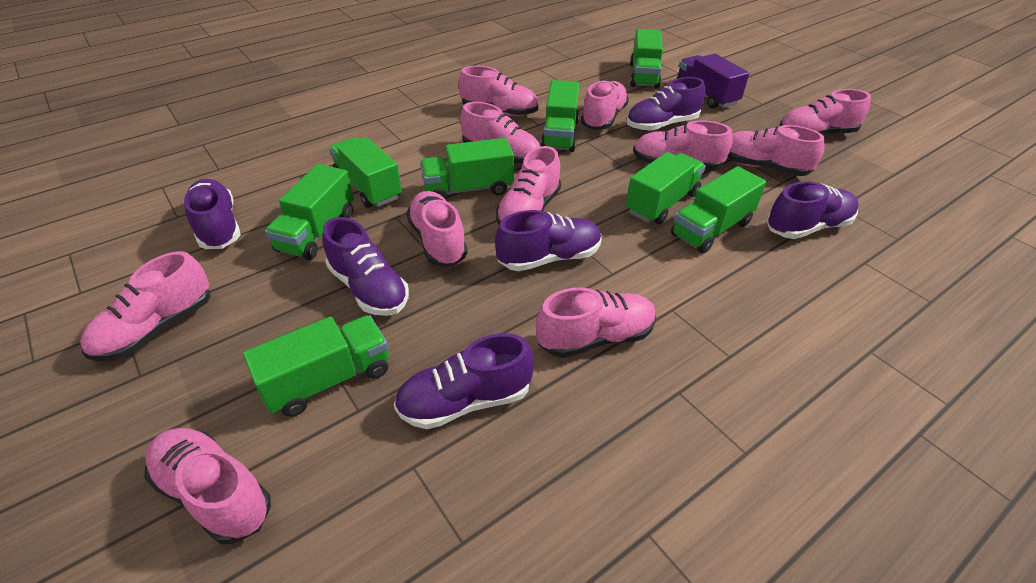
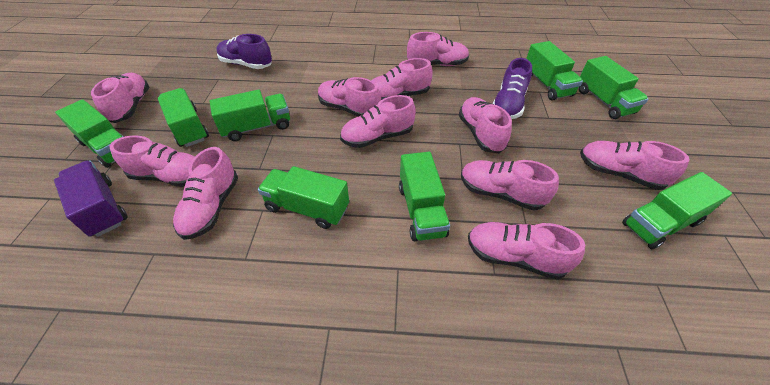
purple shoe: 6 -> 2

